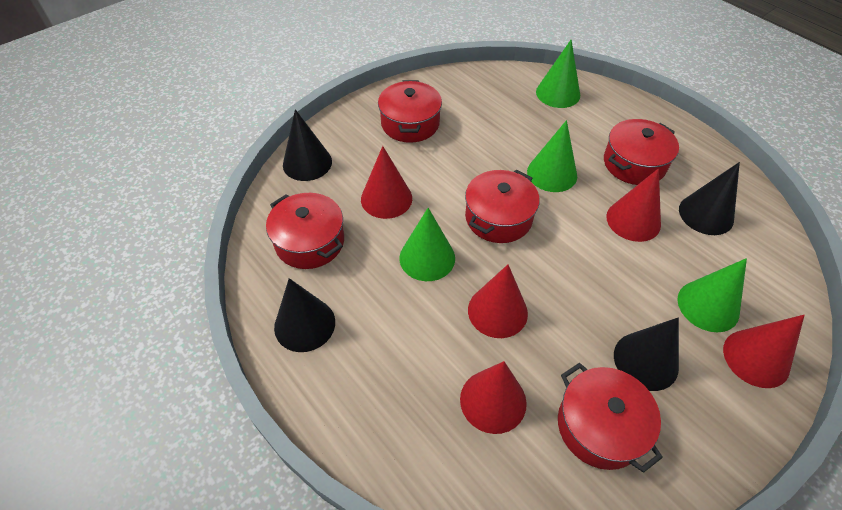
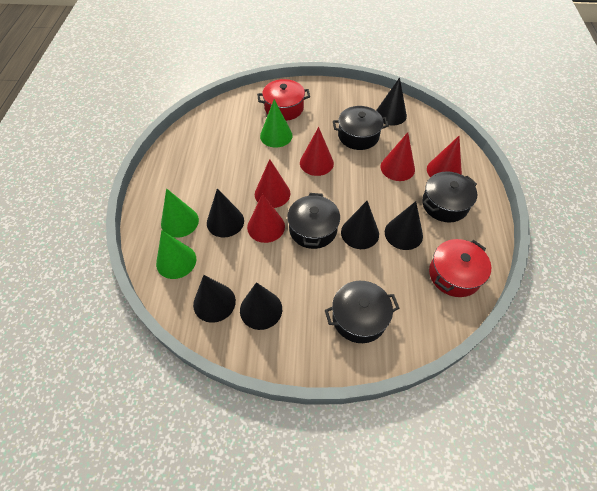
black cone: 4 -> 6
black pot: 0 -> 4
green cone: 4 -> 3
red pot: 5 -> 2

